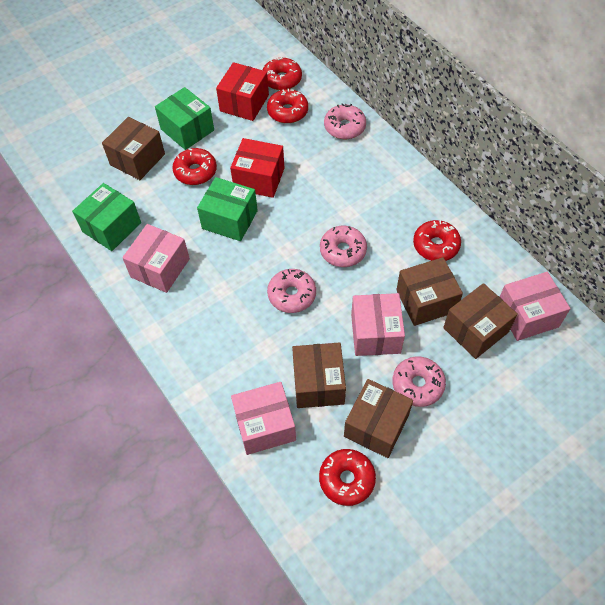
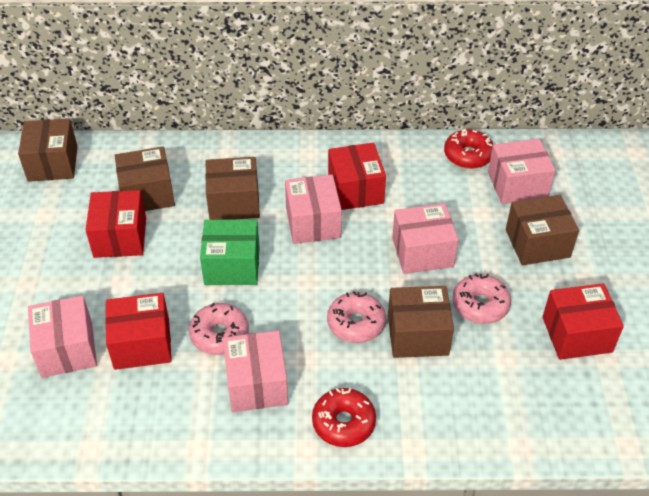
green box: 3 -> 1
pink box: 4 -> 5
pink donut: 4 -> 3
red box: 2 -> 4
red donut: 5 -> 2

